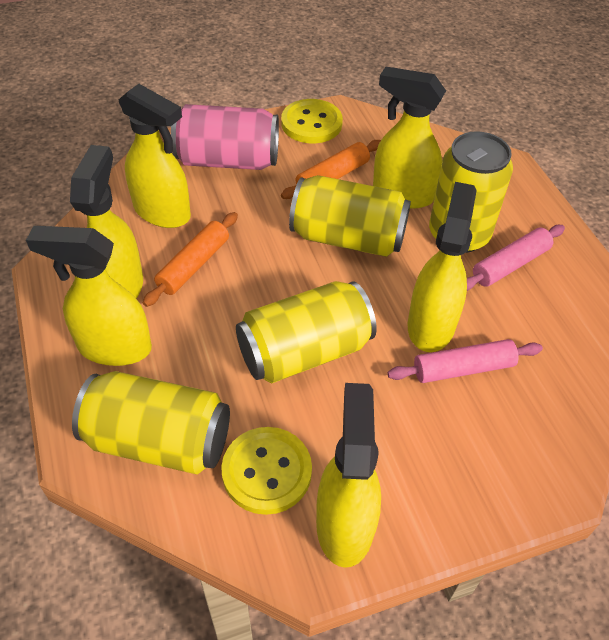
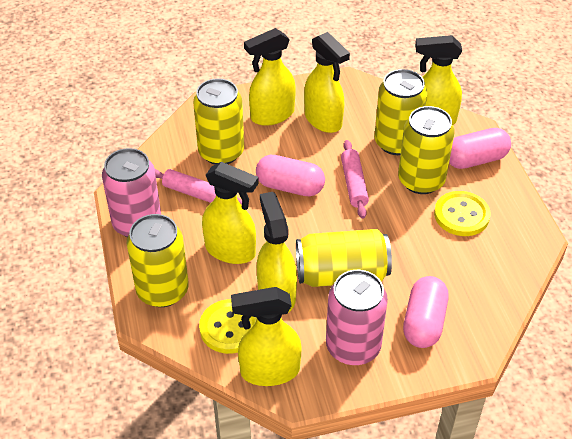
orange rolling pin: 2 -> 0
pink can: 1 -> 2
pink capsule: 0 -> 3
yellow can: 4 -> 5

